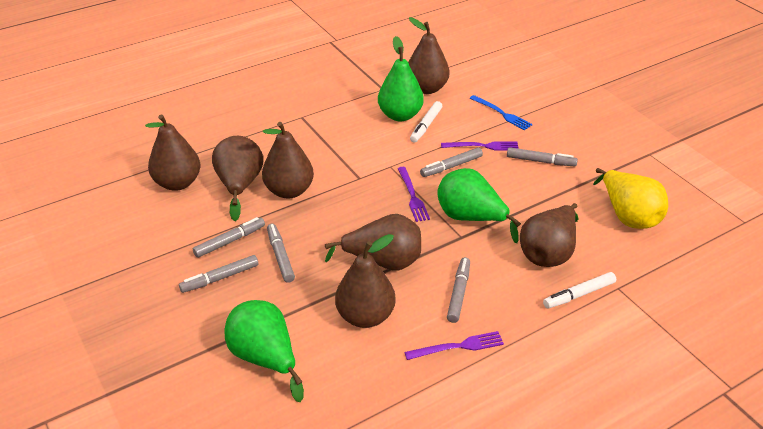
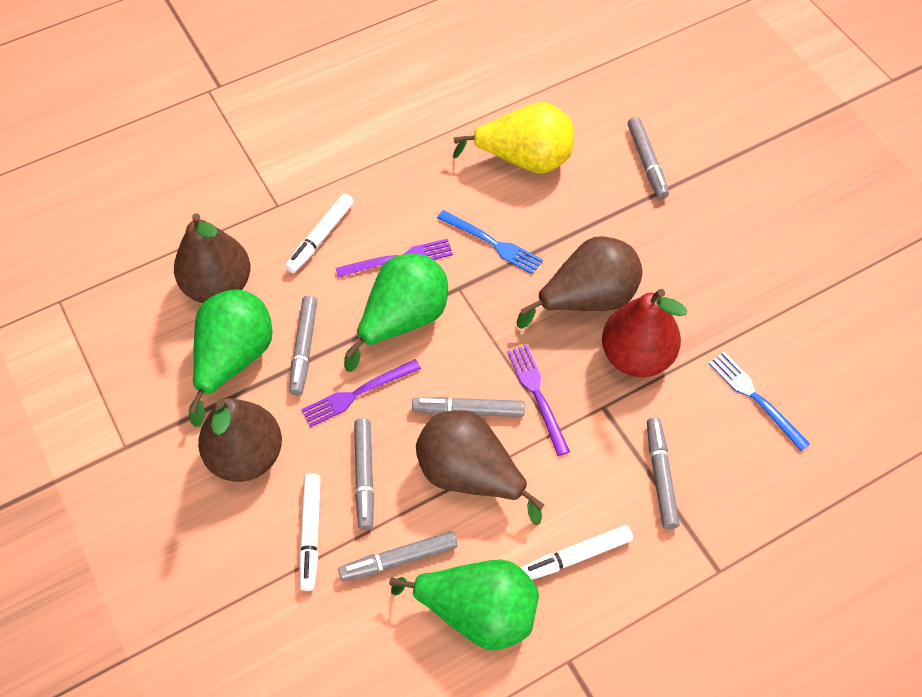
blue fork: 1 -> 2
brown pear: 7 -> 4
red pear: 0 -> 1
white marker: 2 -> 3

